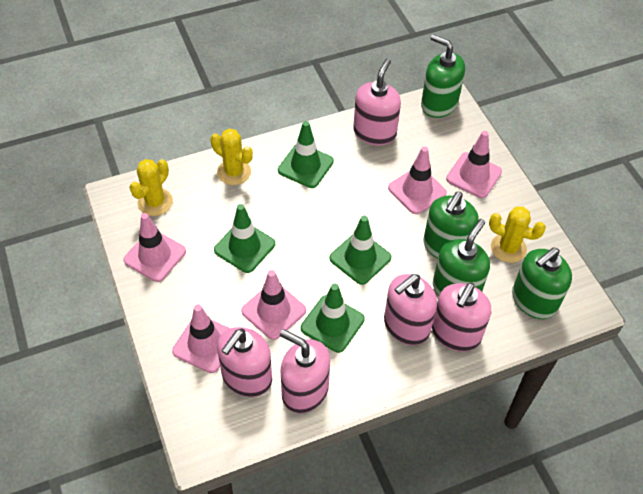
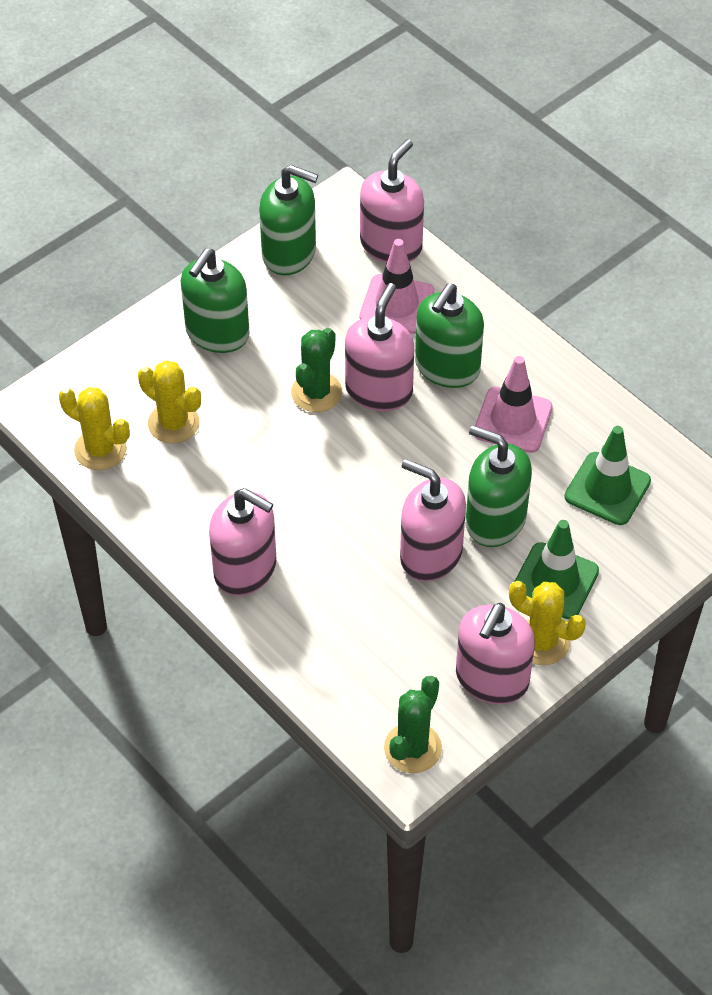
green cactus: 0 -> 2
green traffic cone: 4 -> 2
pink traffic cone: 5 -> 2

